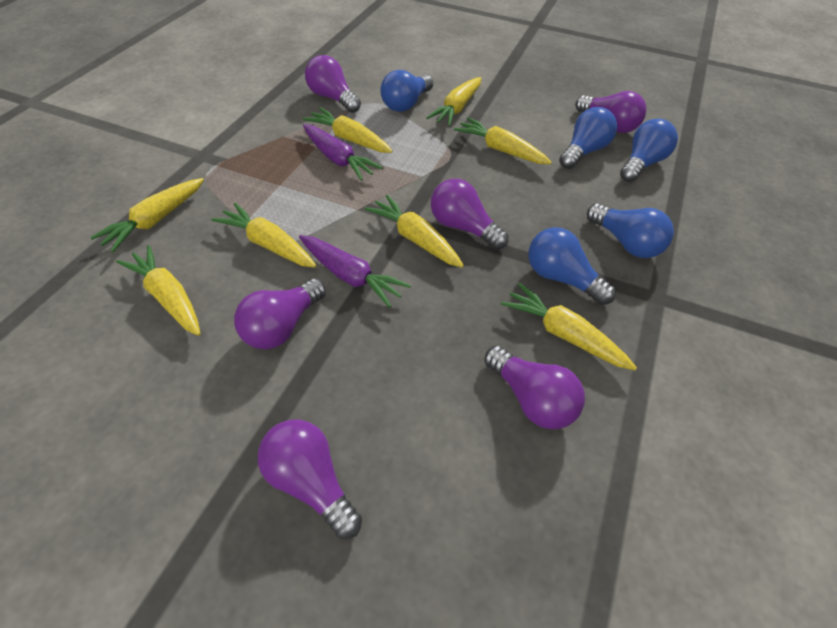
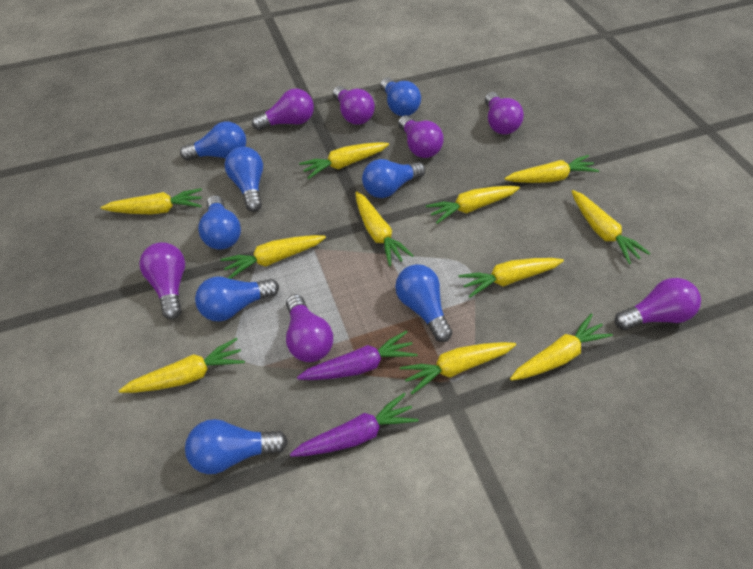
blue light bulb: 5 -> 8
purple light bulb: 6 -> 7
yellow carrot: 8 -> 11

